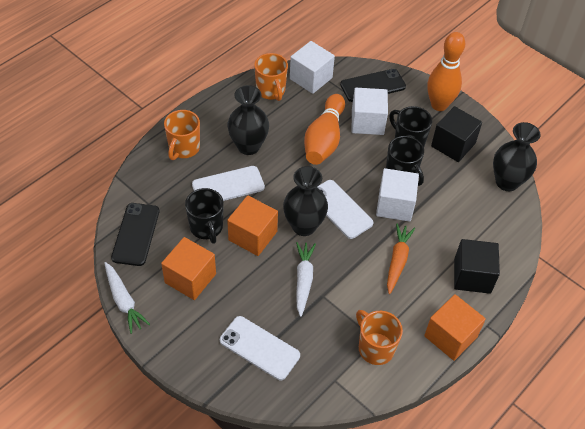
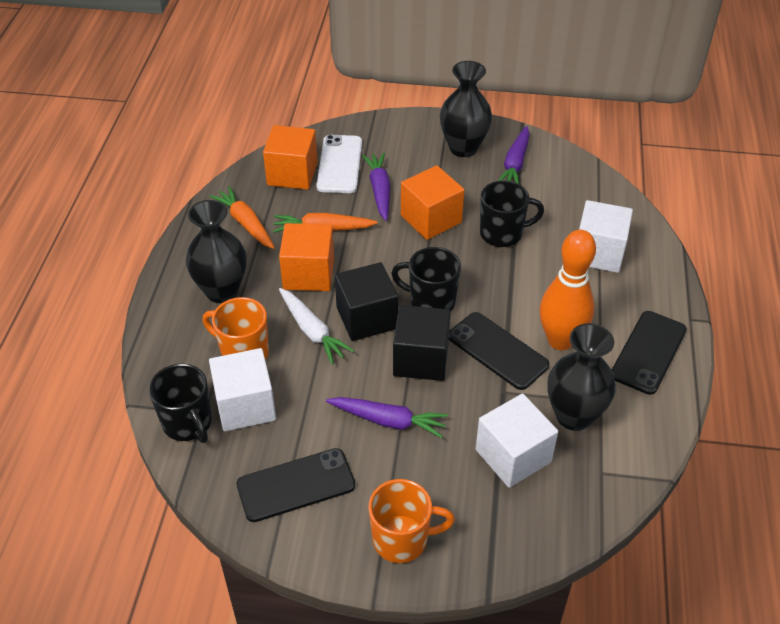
black phone: 2 -> 3
orange bowling pin: 2 -> 1
orange carrot: 1 -> 2
orange mug: 3 -> 2
purple carrot: 0 -> 3
white carrot: 2 -> 1
white phone: 3 -> 1

